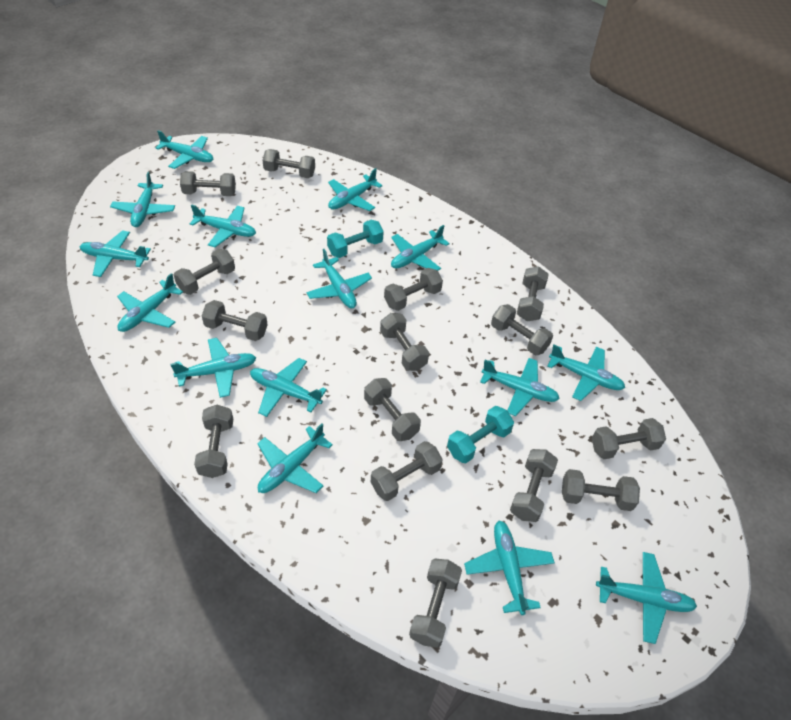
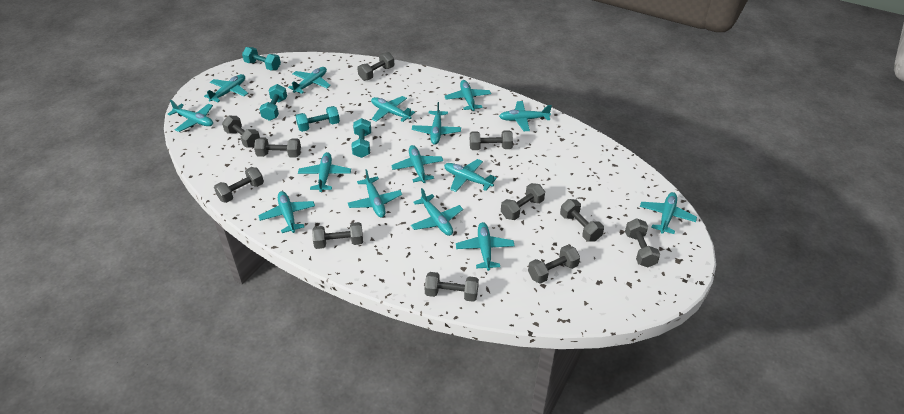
grey dumbbell: 15 -> 11
turquoise dumbbell: 2 -> 4

